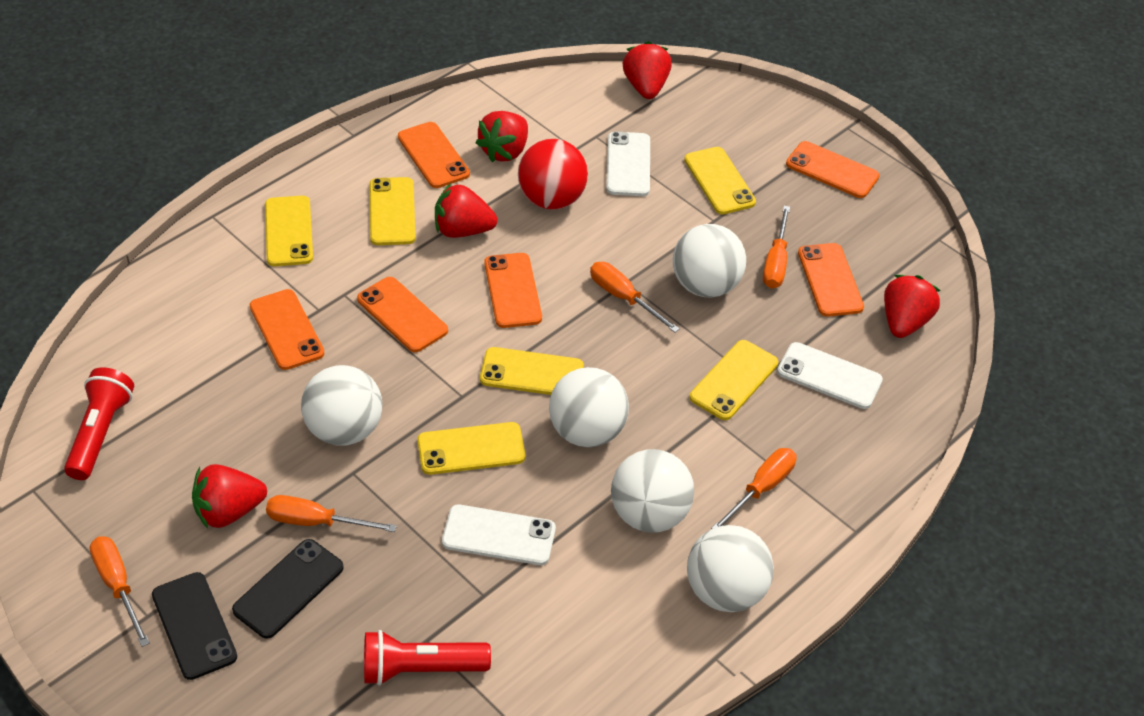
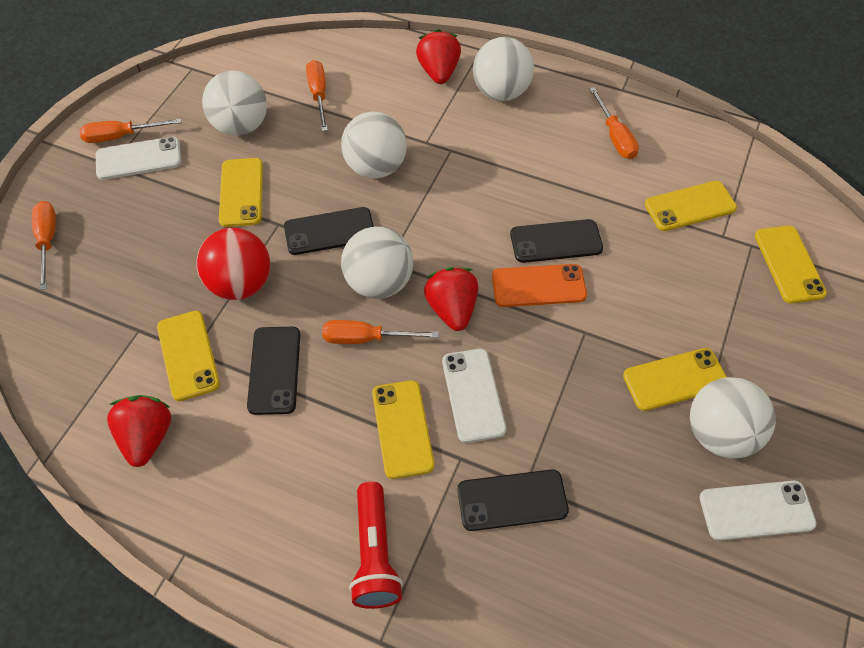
black phone: 2 -> 4
orange phone: 6 -> 1
red flashlight: 2 -> 1
red strawberry: 5 -> 3

